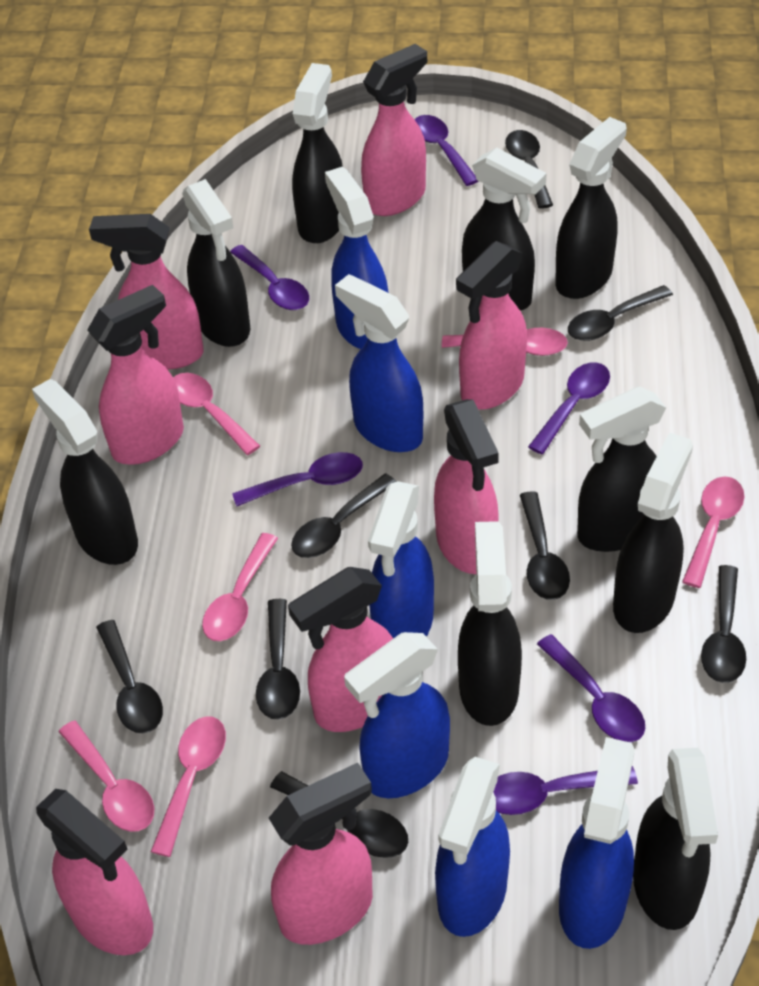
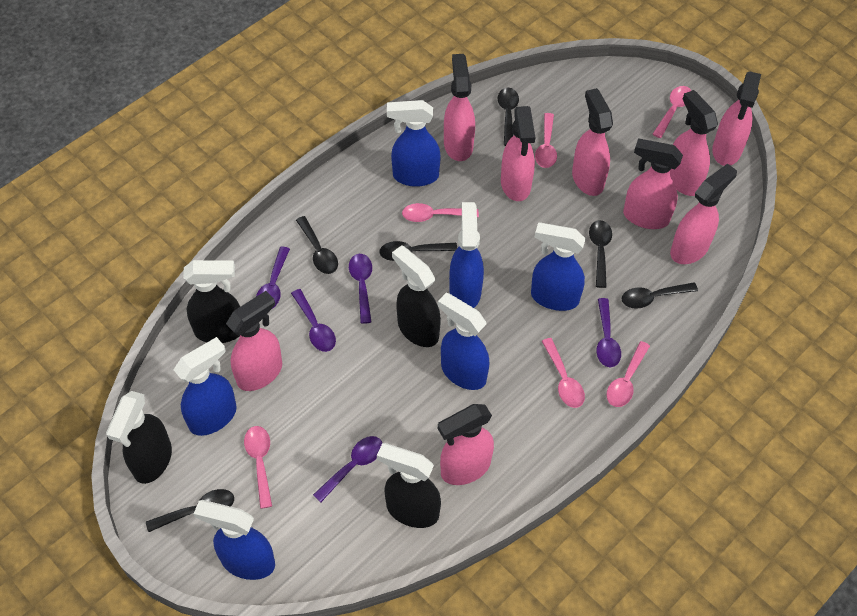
black spoon: 8 -> 6
black spray bottle: 9 -> 4
pink spray bottle: 8 -> 9
purple spoon: 6 -> 5

